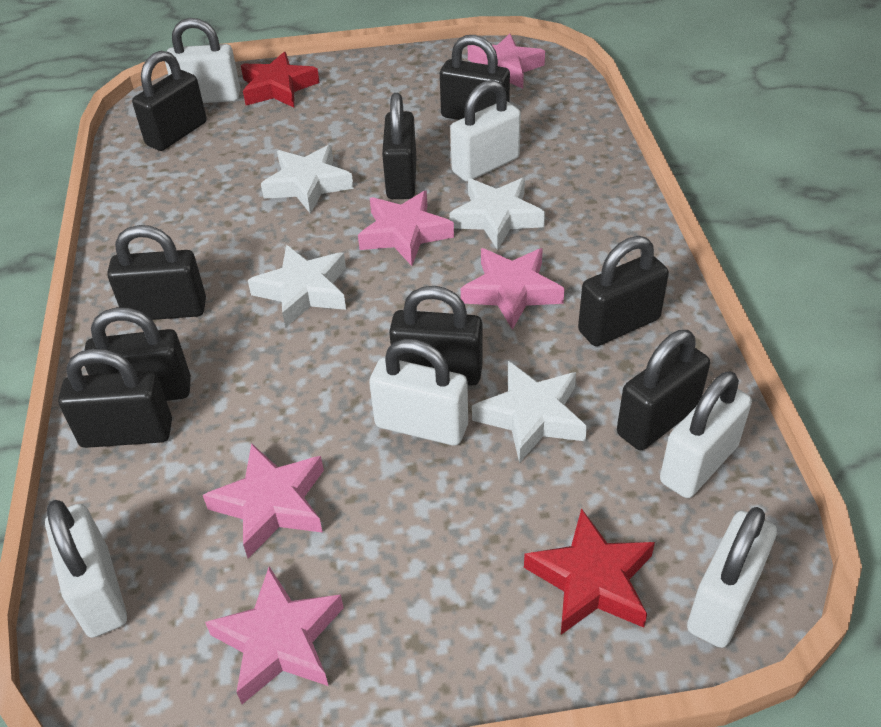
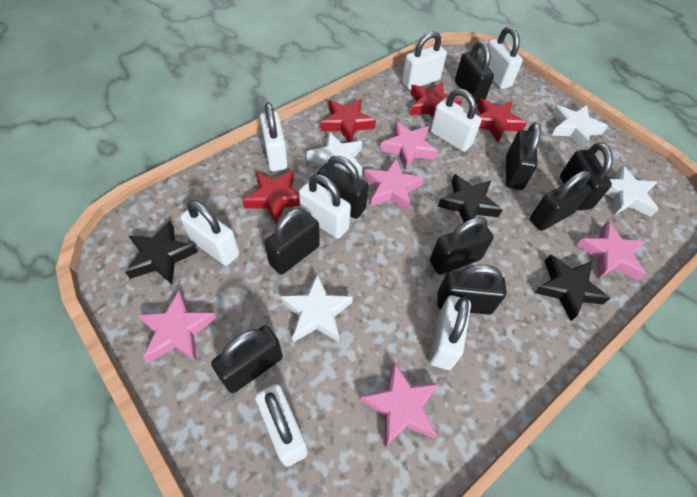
black star: 0 -> 3
red star: 2 -> 4
white padlock: 6 -> 8

